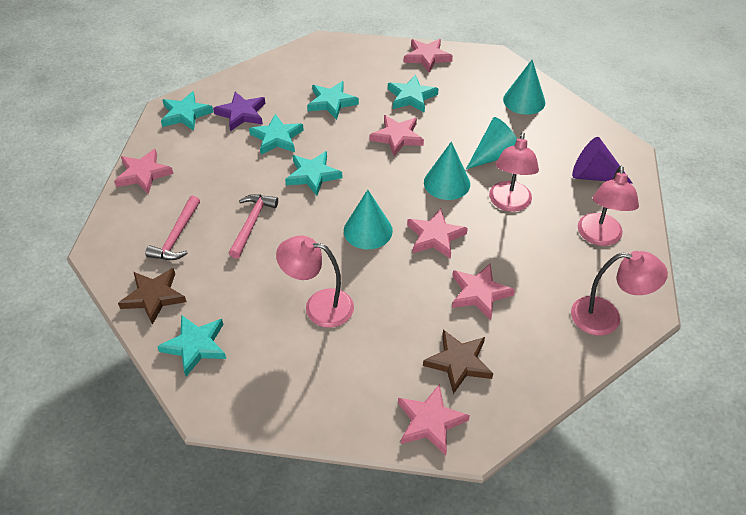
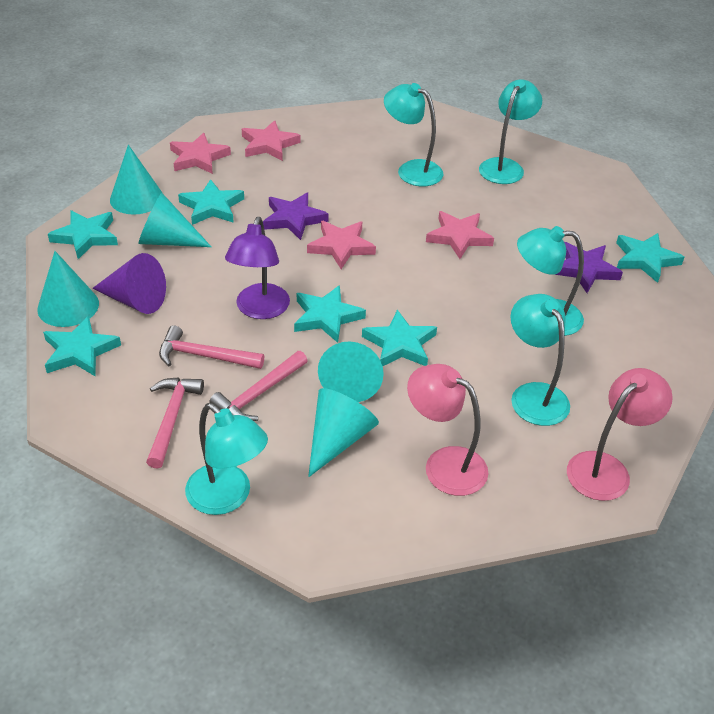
brown star: 2 -> 0
pink hammer: 2 -> 3
pink lamp: 4 -> 2
pink star: 6 -> 4
purple lamp: 0 -> 1
purple star: 1 -> 2
turquoise cone: 4 -> 5
turquoise lamp: 0 -> 5

